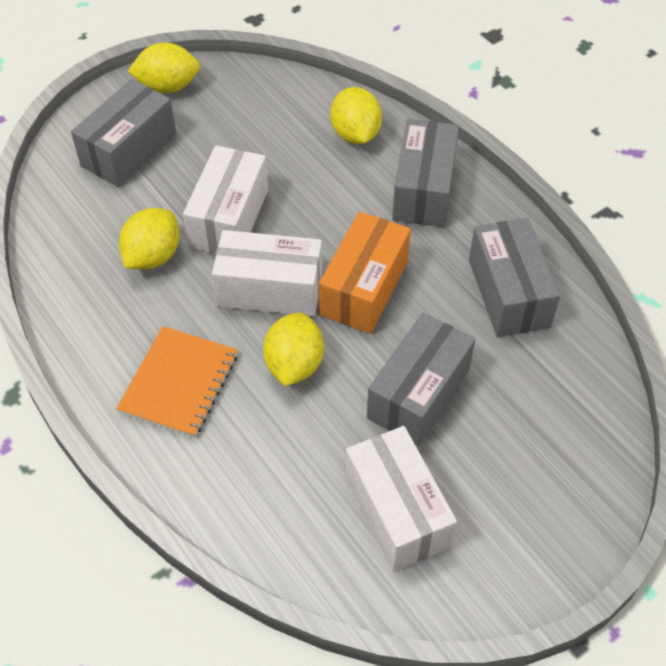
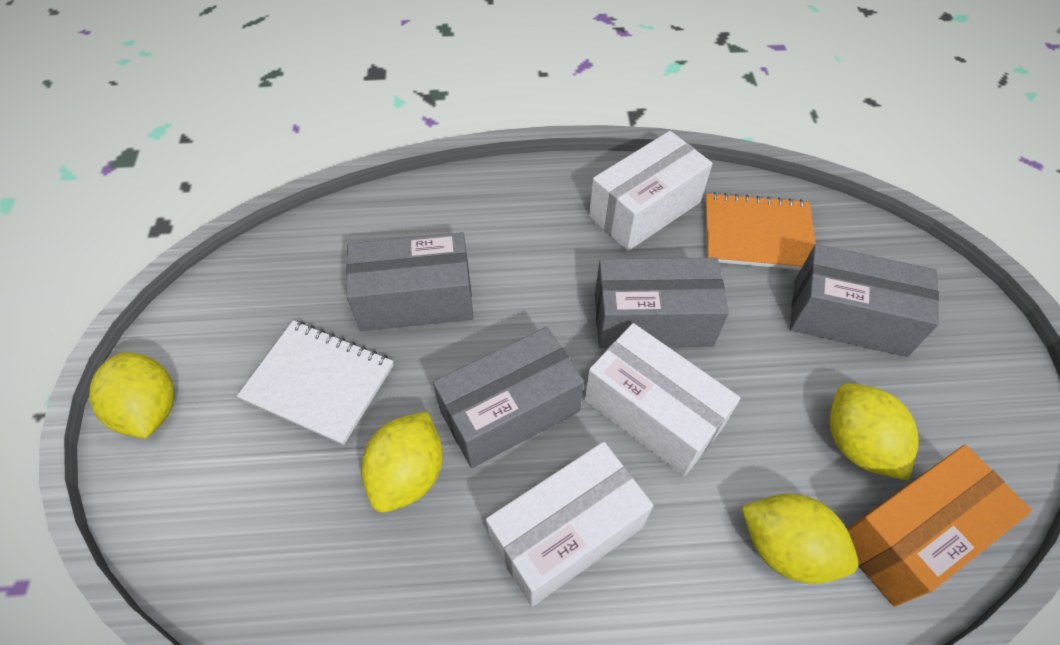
white notebook: 0 -> 1

